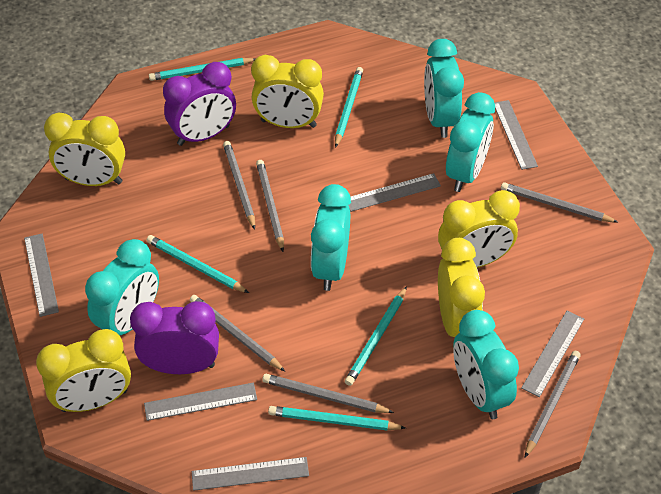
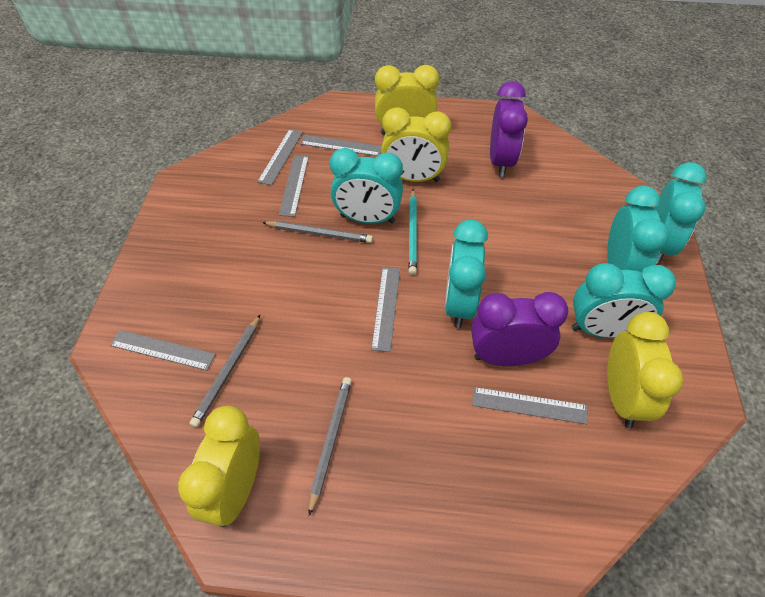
grey pencil: 6 -> 3
turquoise pencil: 5 -> 1
yellow clock: 5 -> 4

